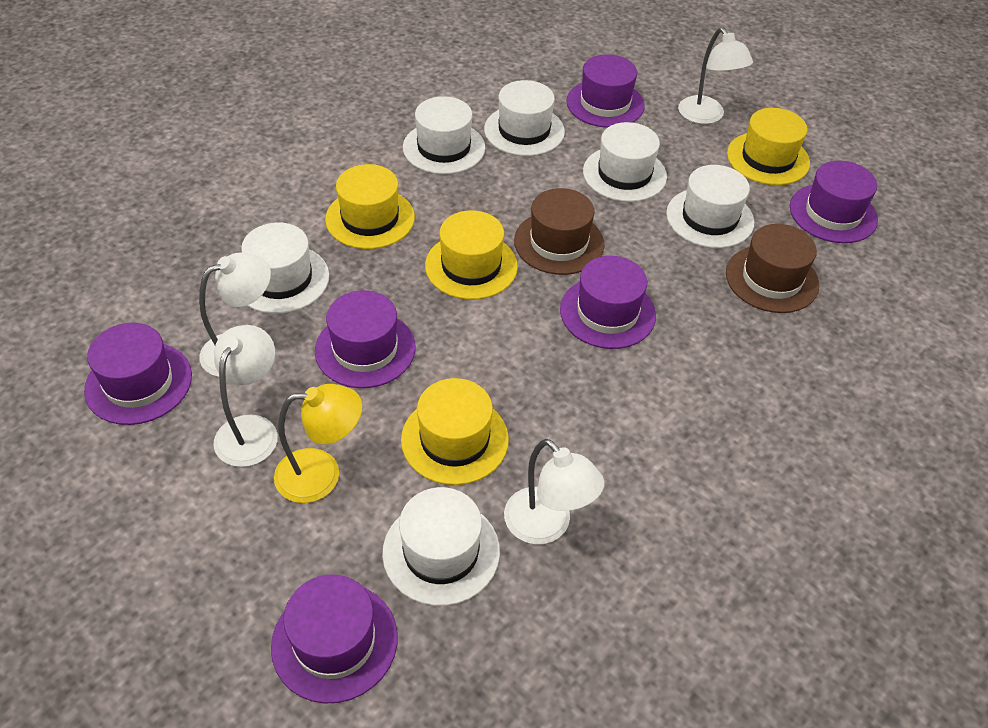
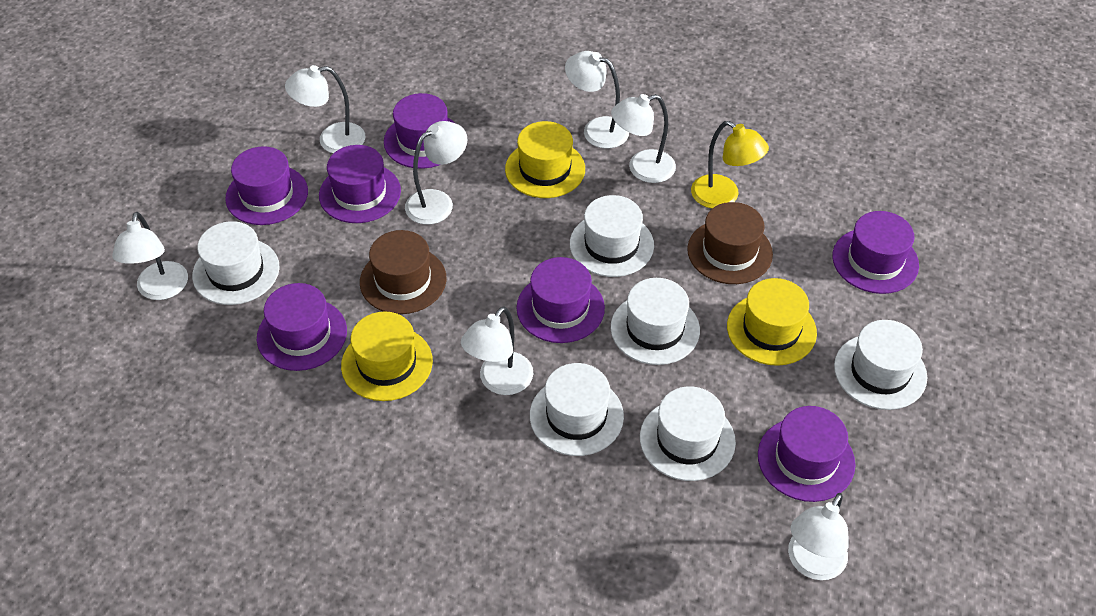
purple hat: 6 -> 7
white lamp: 4 -> 7
yellow hat: 4 -> 3

